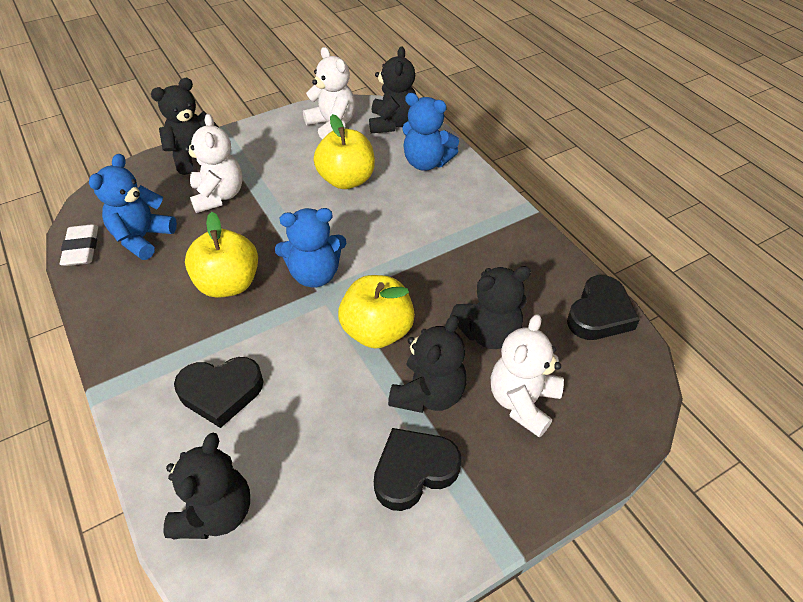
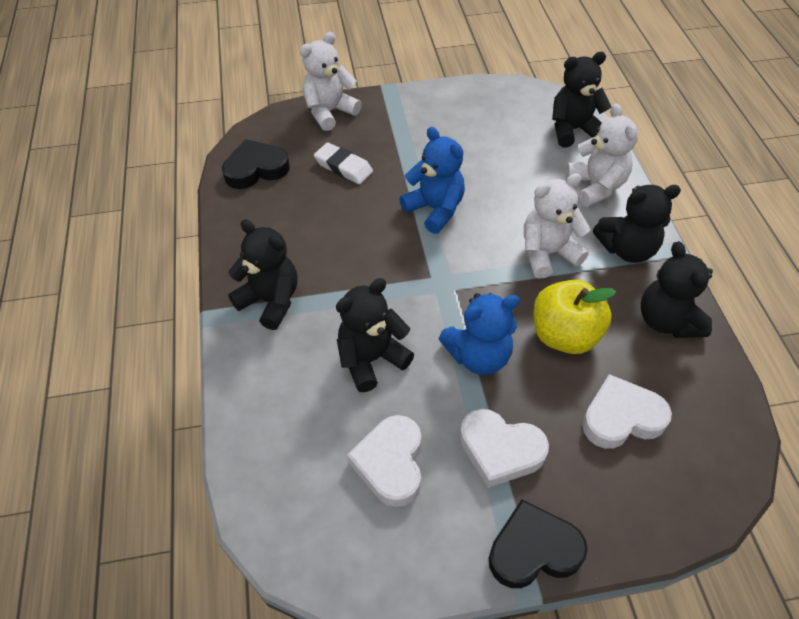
black heart: 3 -> 2
blue teddy bear: 3 -> 2
white heart: 0 -> 3
yellow apple: 3 -> 1

